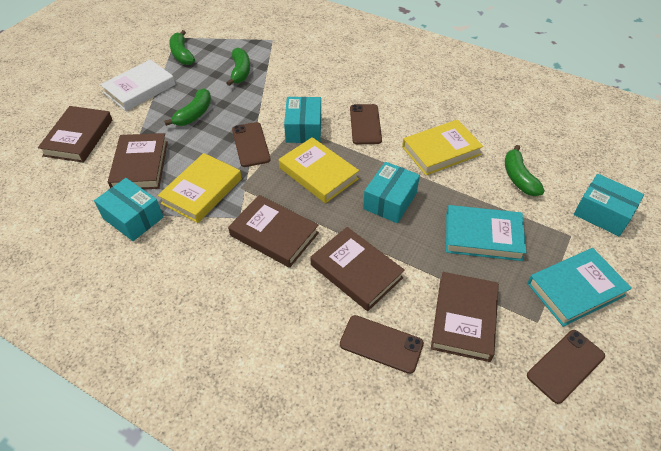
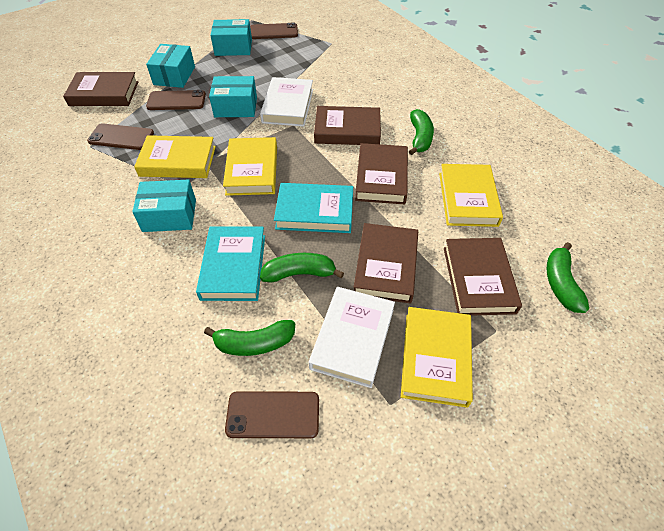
white book: 1 -> 2
yellow book: 3 -> 4

